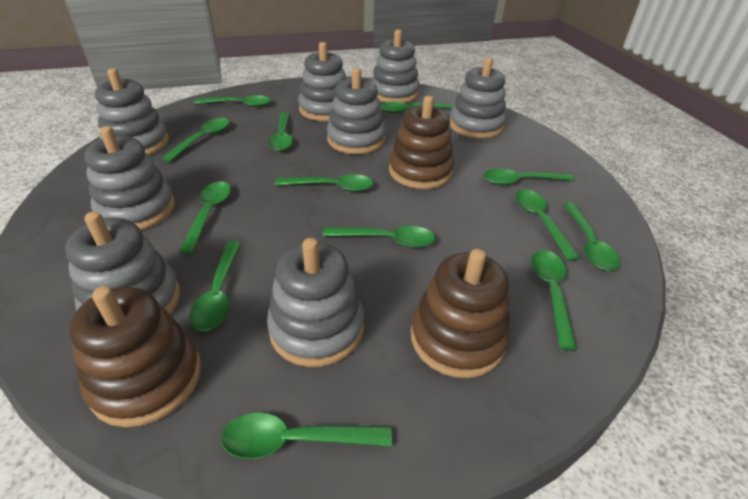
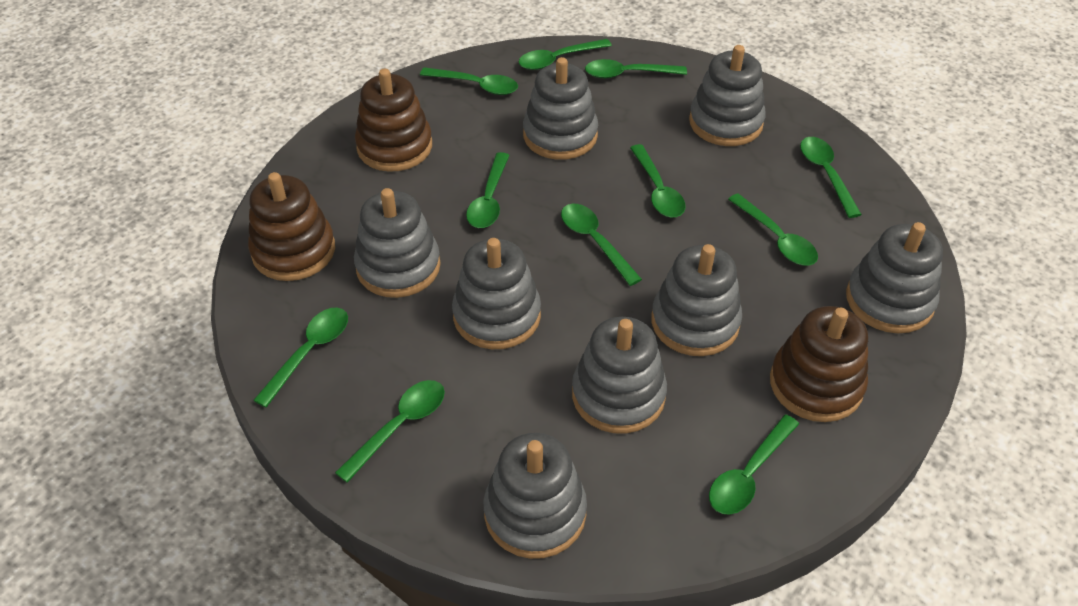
green spoon: 13 -> 11

